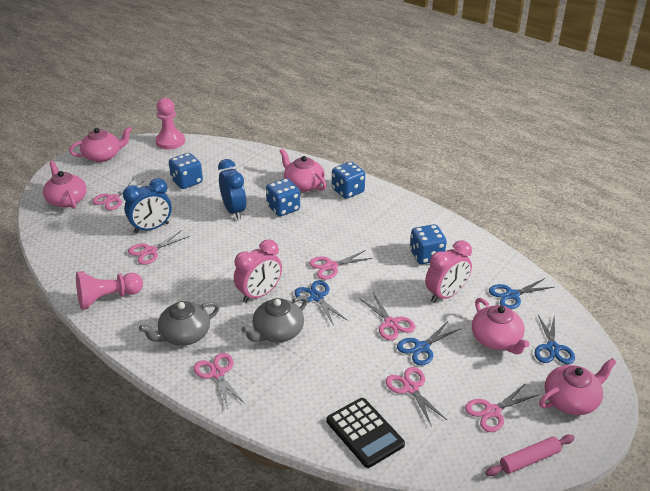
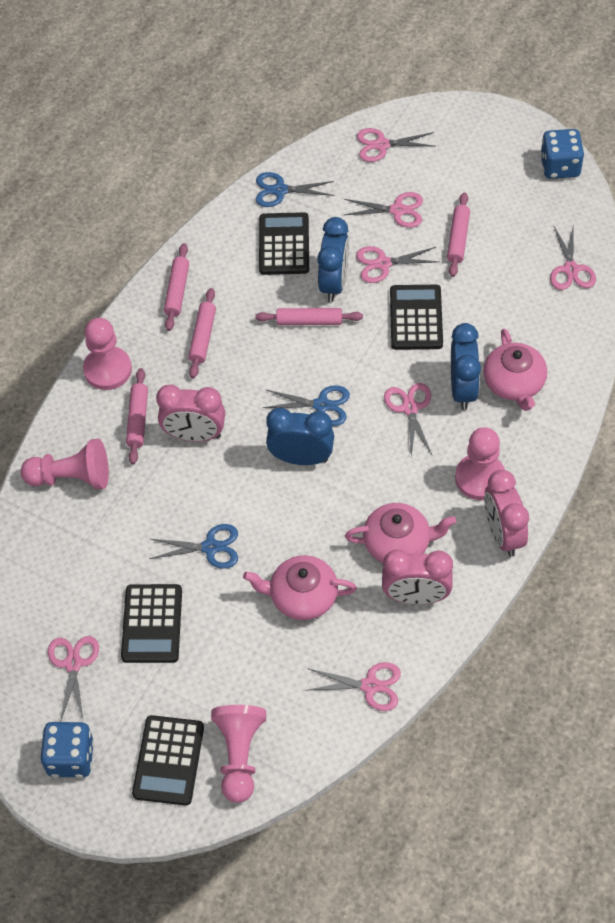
black calculator: 1 -> 4
blue clock: 2 -> 3
blue dice: 4 -> 2
blue scissors: 4 -> 3
grey teapot: 2 -> 0
pink clock: 2 -> 3
pink pawn: 2 -> 4
pink rolling pin: 1 -> 5
pink teapot: 5 -> 3

